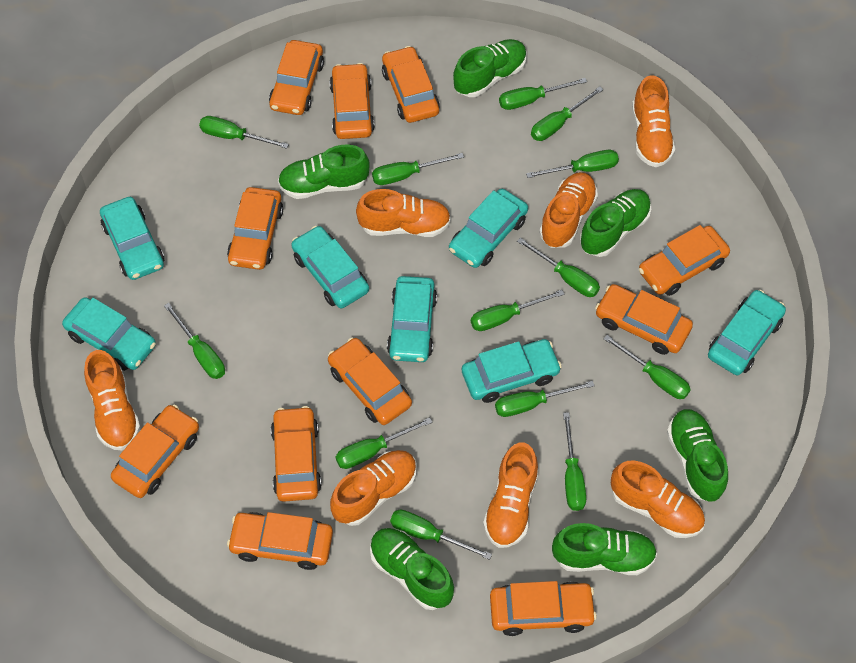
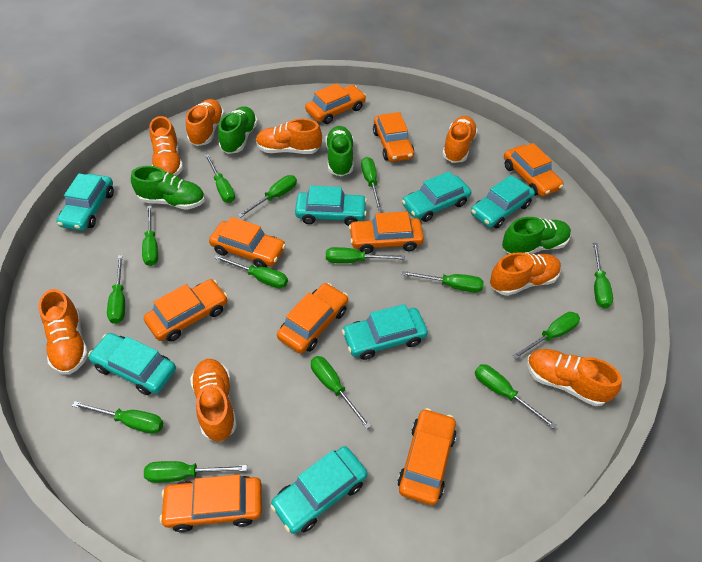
green screwdriver: 13 -> 14
green shoe: 6 -> 4
orange car: 11 -> 9
orange shoe: 7 -> 8

